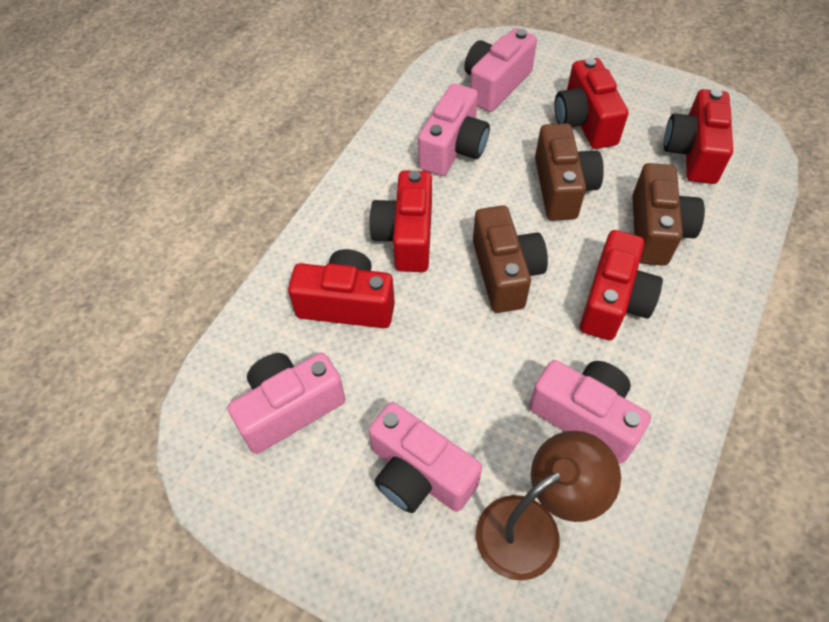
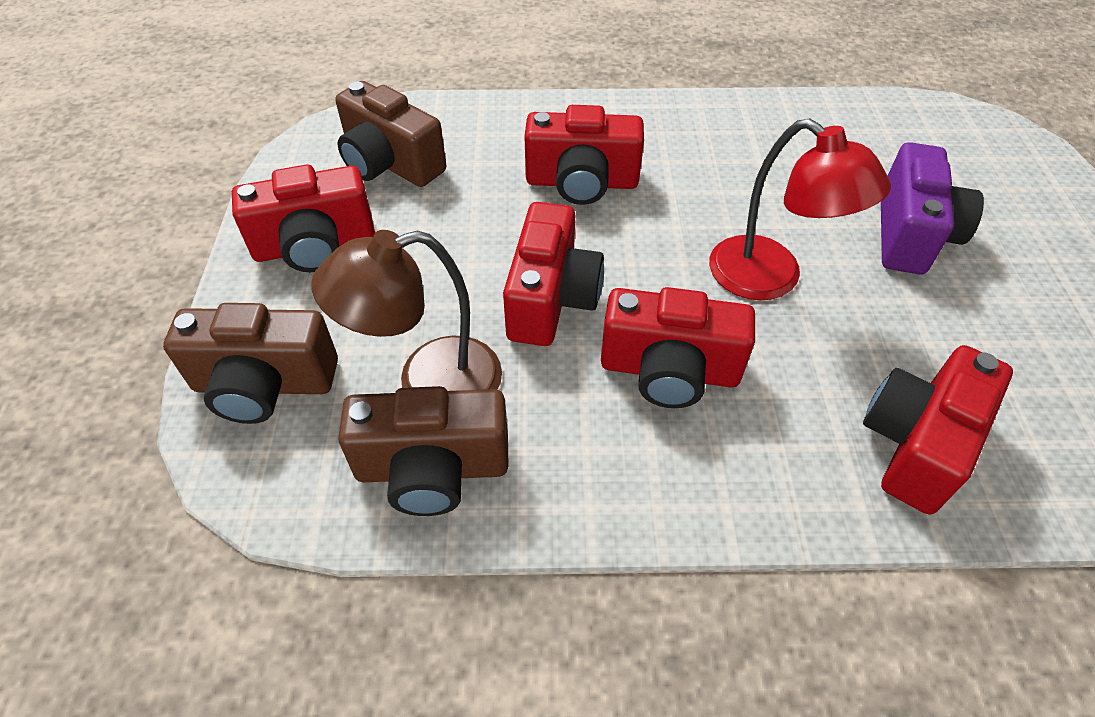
pink camera: 5 -> 0
purple camera: 0 -> 1
red lamp: 0 -> 1

